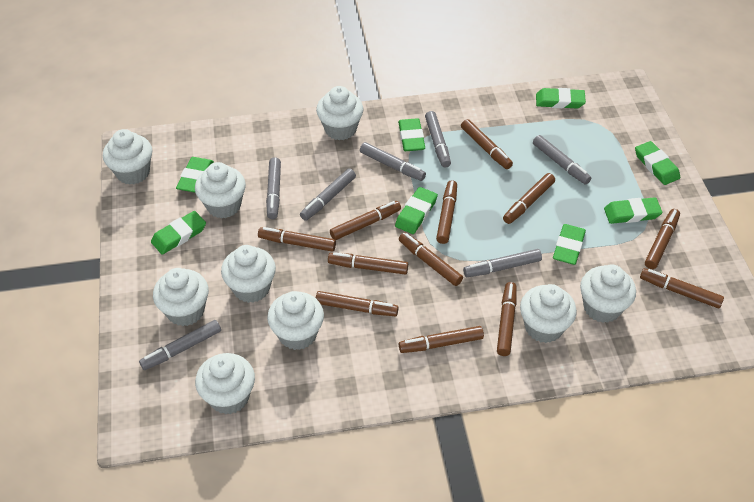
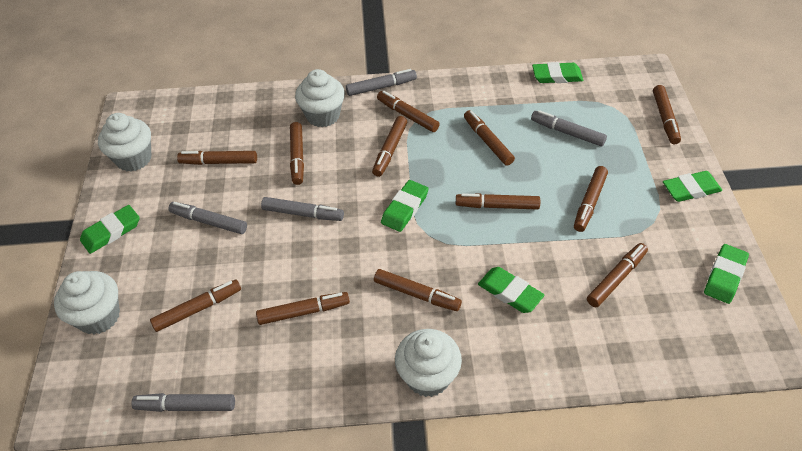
green eraser: 8 -> 6
grey marker: 7 -> 5
white cupcake: 9 -> 4

